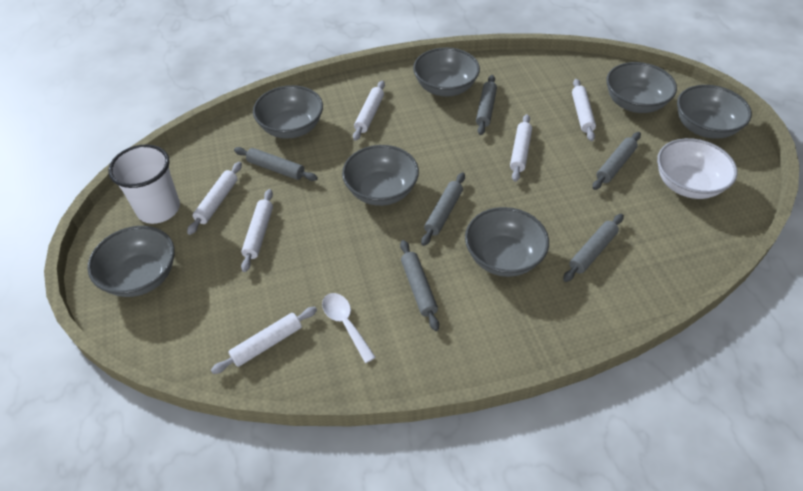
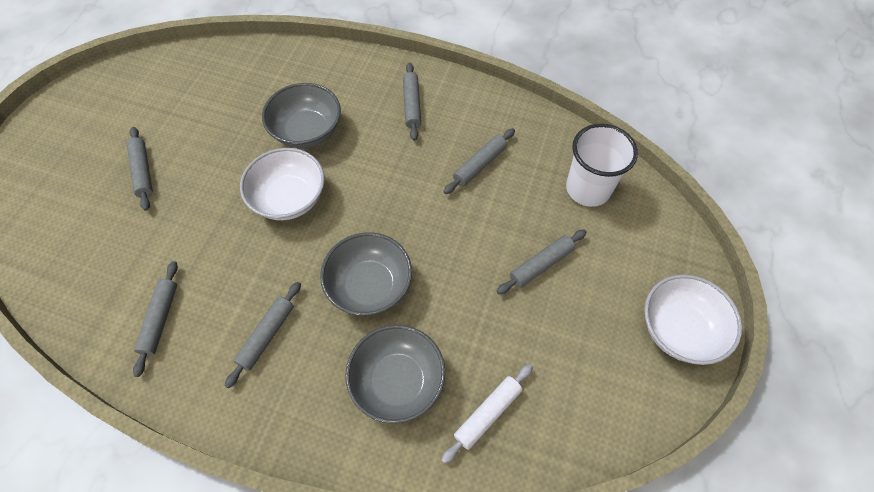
grey bowl: 7 -> 3
white bowl: 1 -> 2
white rolling pin: 6 -> 1
white spoon: 1 -> 0

